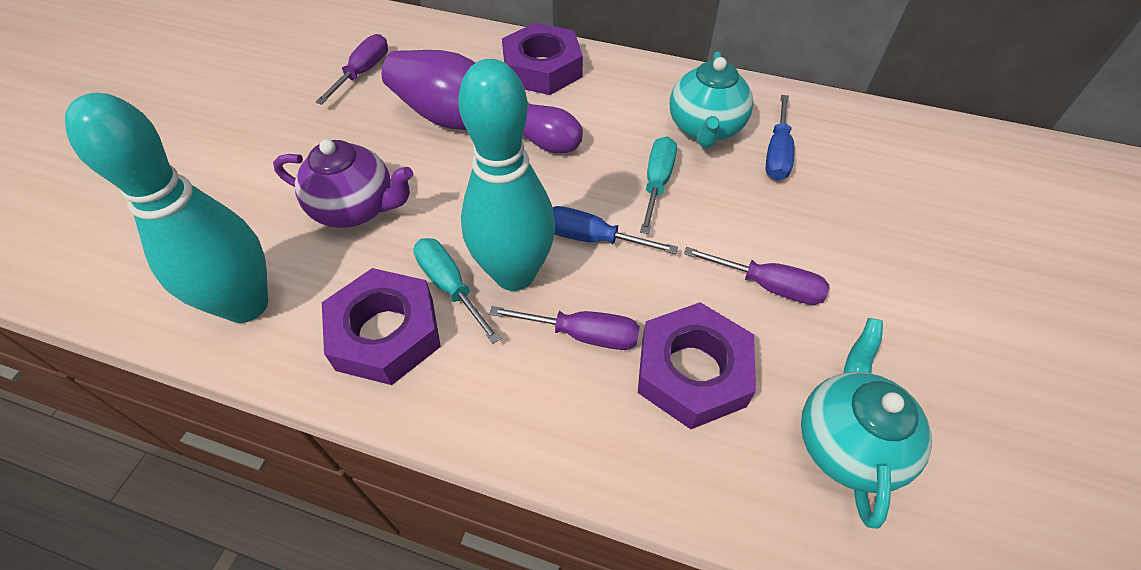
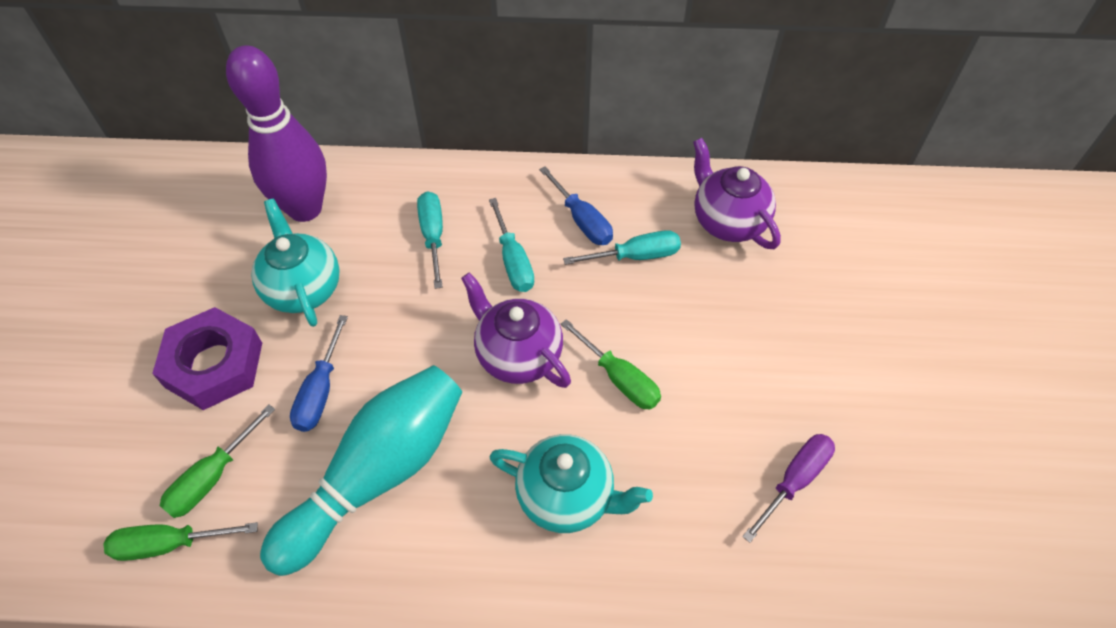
green screwdriver: 0 -> 3
purple nut: 3 -> 1
purple screwdriver: 3 -> 1
purple teapot: 1 -> 2
turquoise bowling pin: 2 -> 1
turquoise screwdriver: 2 -> 3

